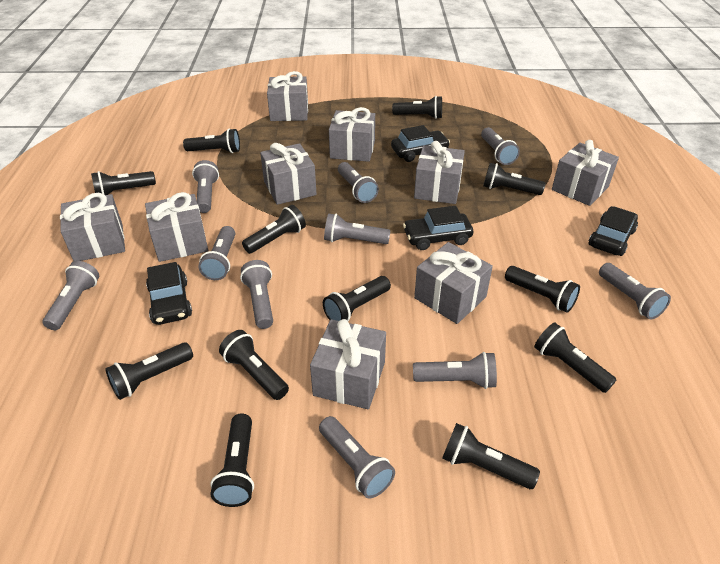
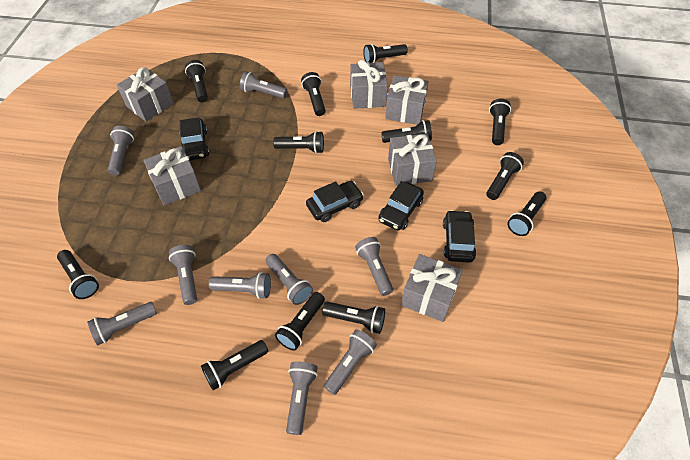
grey flashlight: 10 -> 9
grey gift: 9 -> 6

